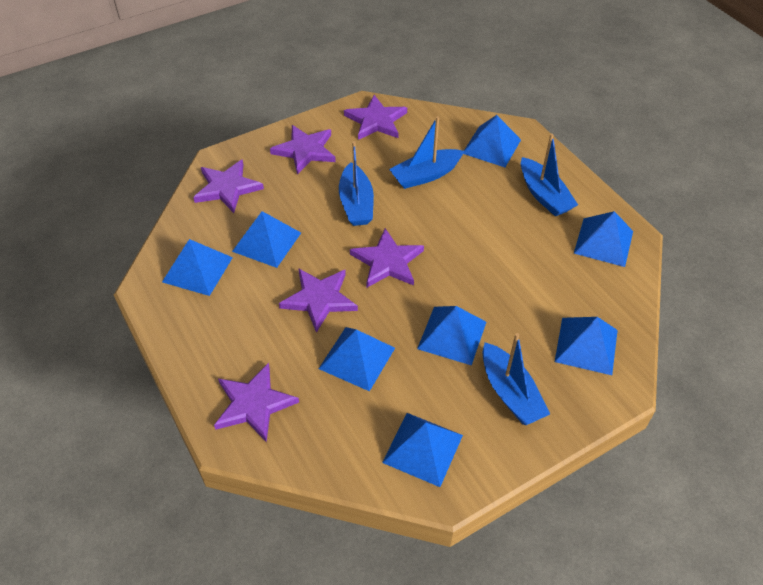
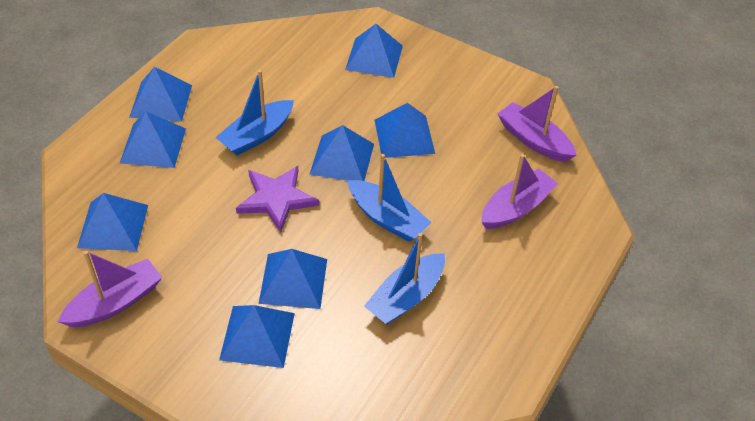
blue boat: 4 -> 3
purple boat: 0 -> 3
purple star: 6 -> 1

